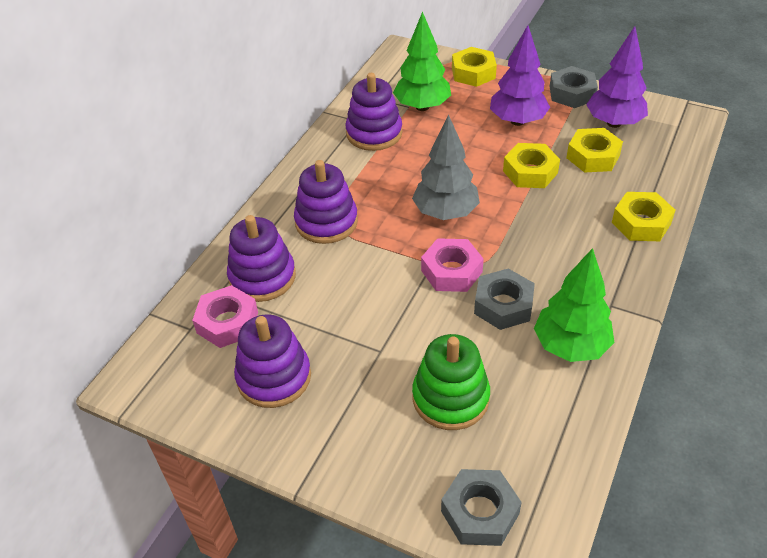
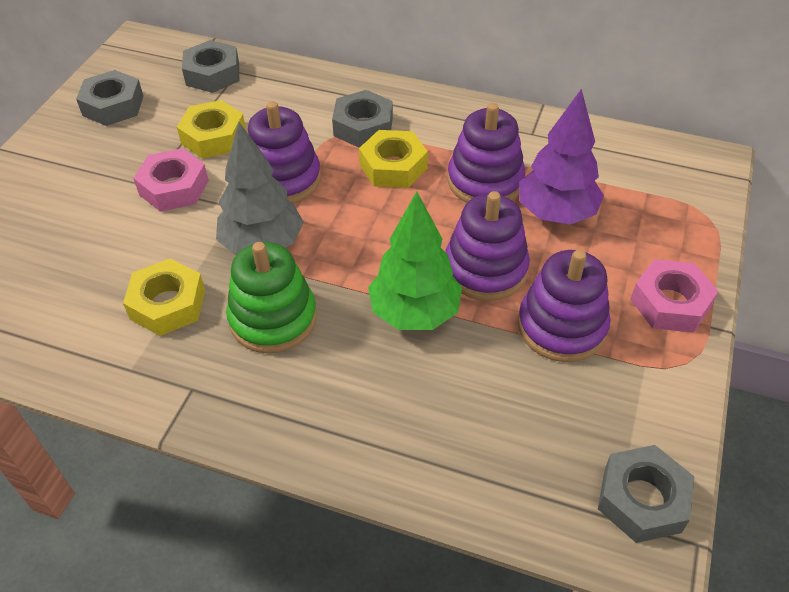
green tree: 2 -> 1
grey nut: 3 -> 4
purple tree: 2 -> 1
yellow nut: 4 -> 3

